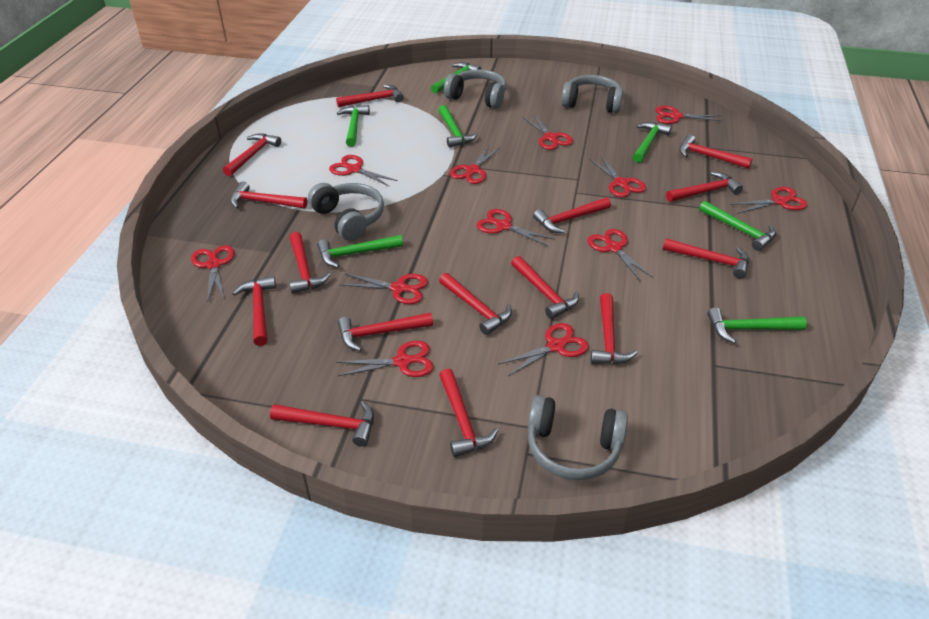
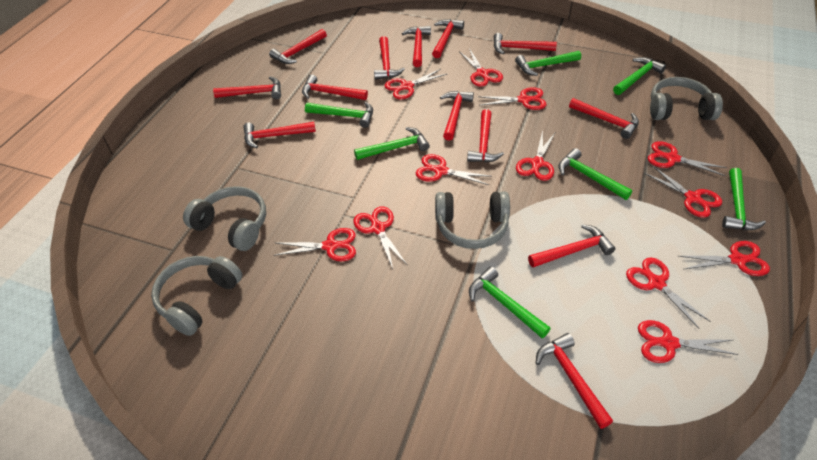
red hammer: 15 -> 13

